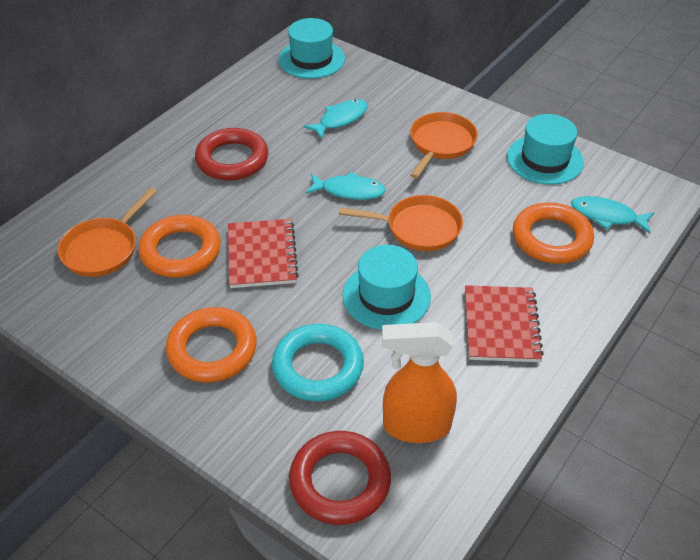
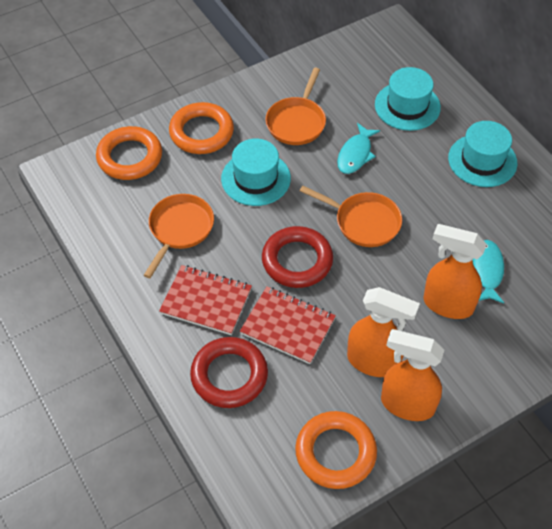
orange spray bottle: 1 -> 3
turquoise fish: 3 -> 2
turquoise ring: 1 -> 0

